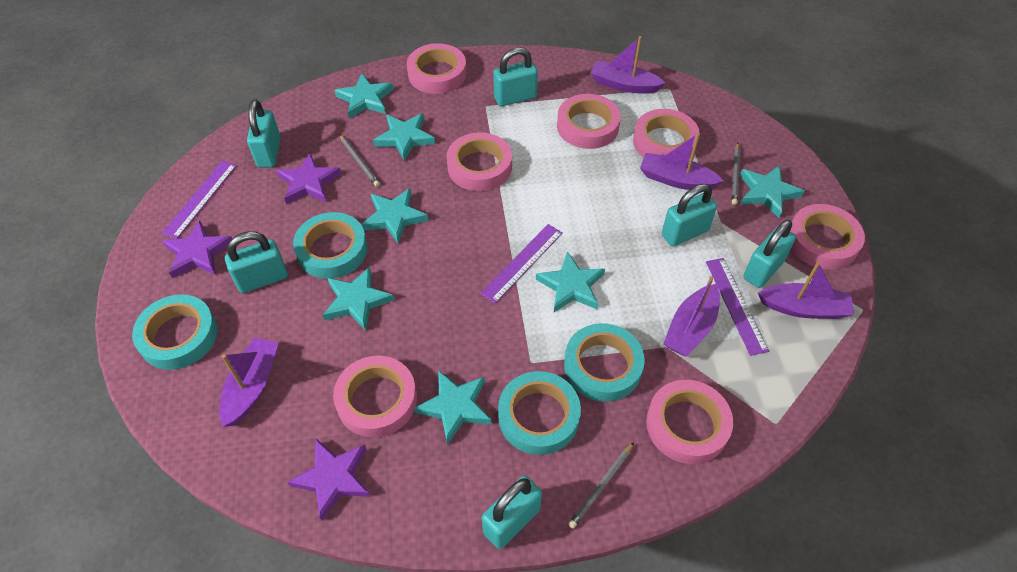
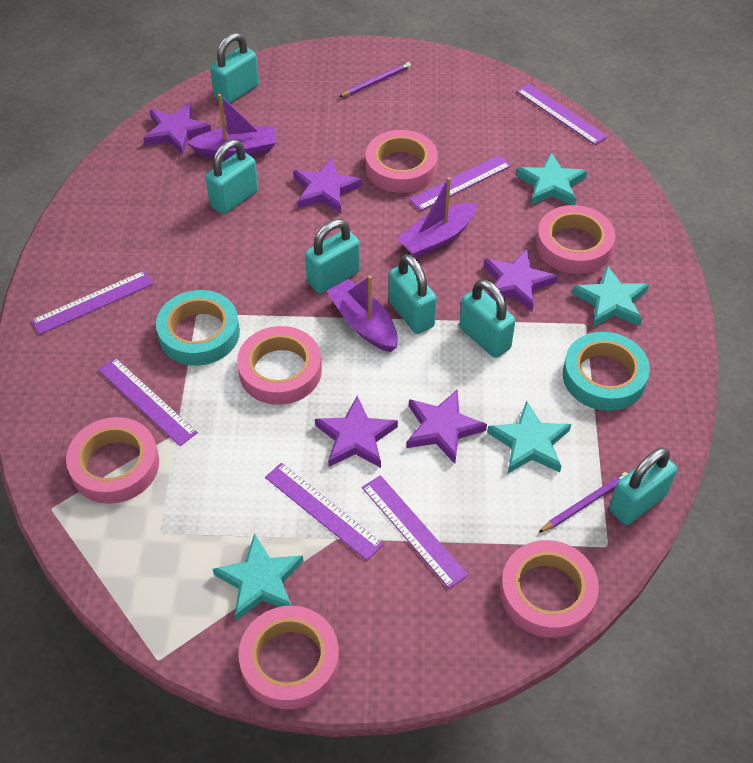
grey pencil: 3 -> 0
pink tape: 7 -> 6
purple boat: 5 -> 3
purple pencil: 0 -> 2
purple ruler: 3 -> 6
purple star: 3 -> 5
turquoise star: 7 -> 4
turquoise tape: 4 -> 2

